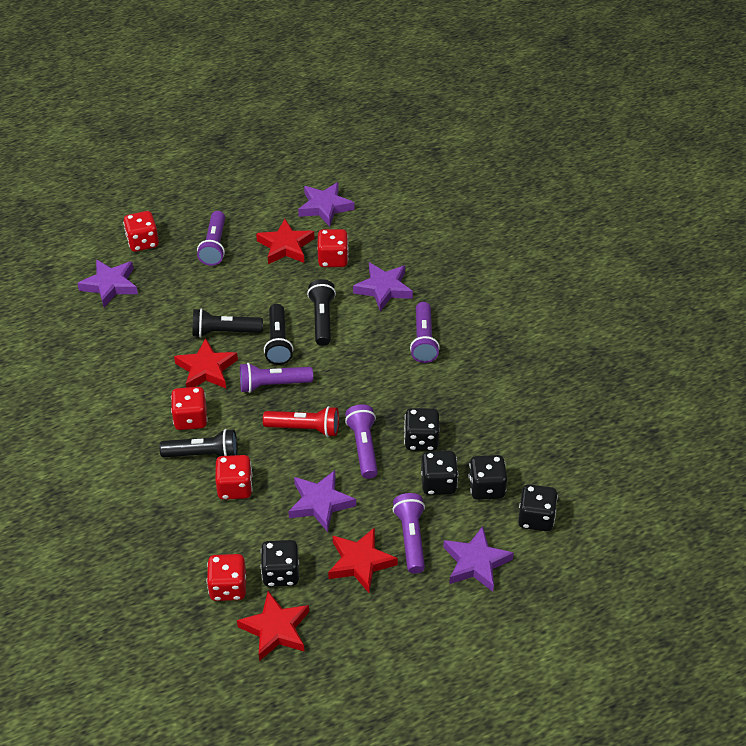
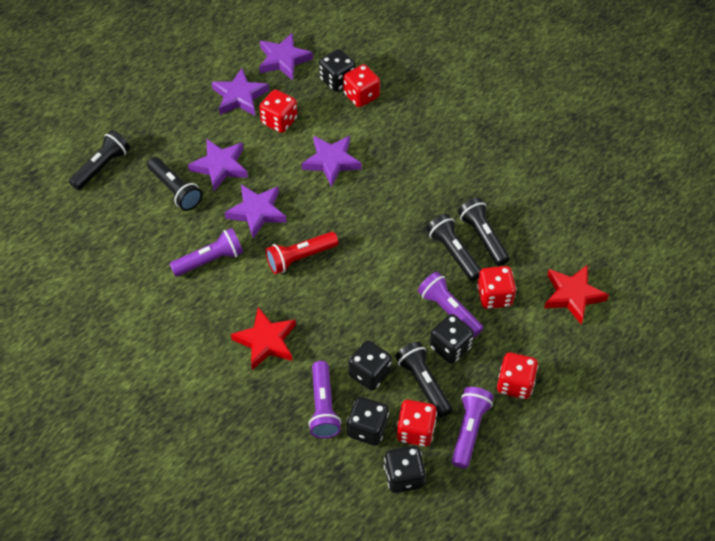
black flashlight: 4 -> 5
purple flashlight: 5 -> 4
red star: 4 -> 2

